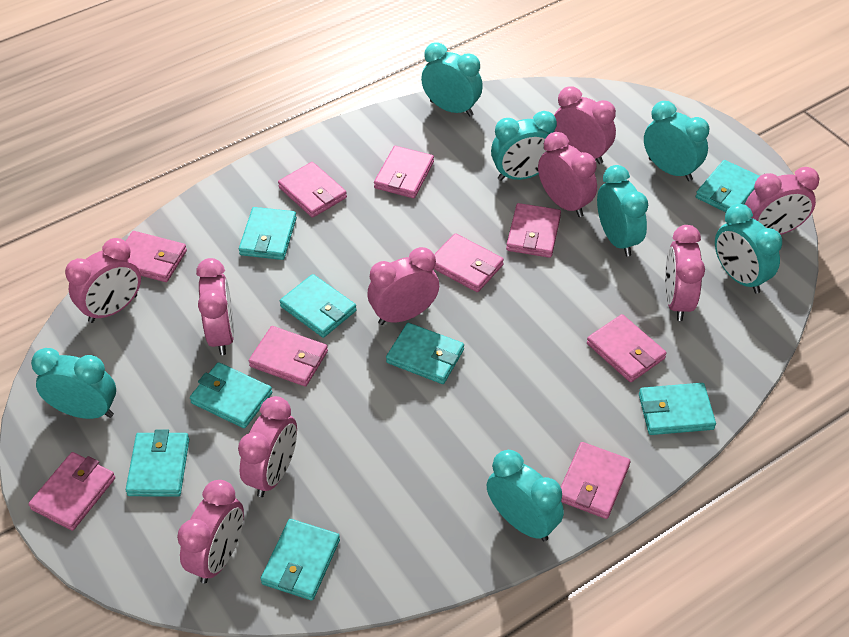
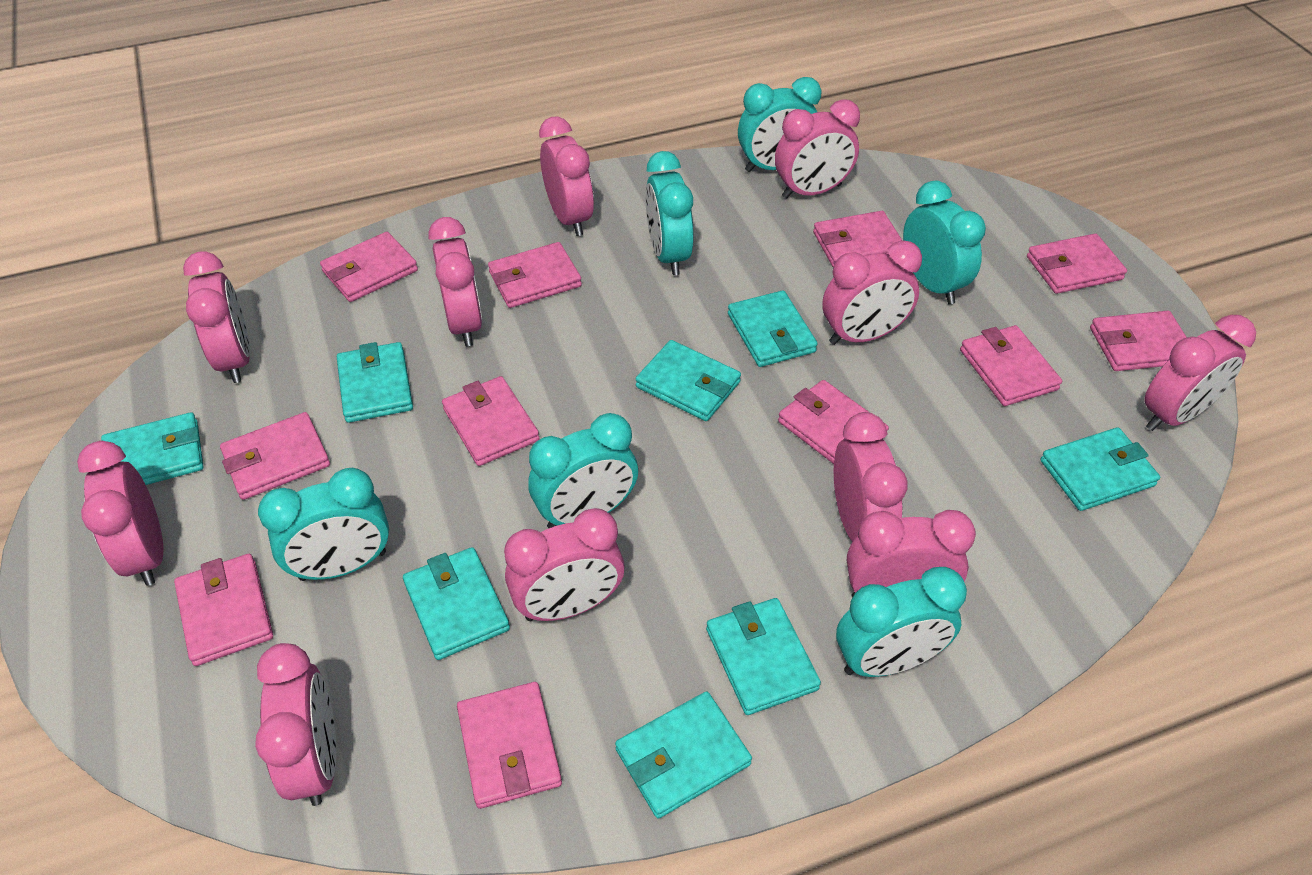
pink clock: 9 -> 11
pink wallet: 9 -> 11
turquoise clock: 7 -> 6

